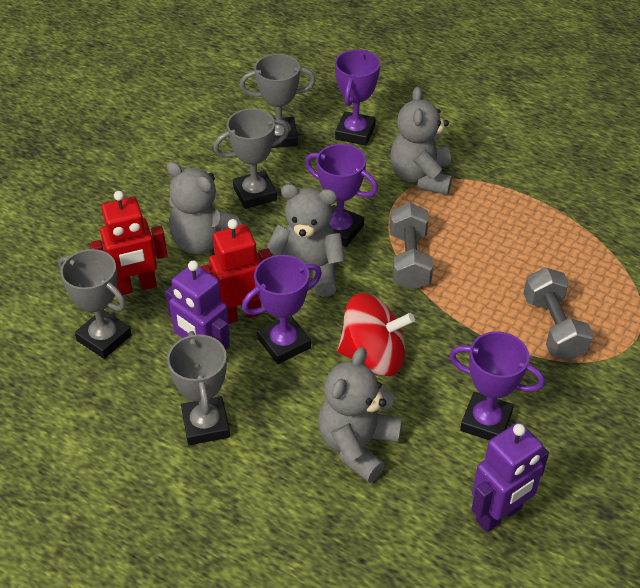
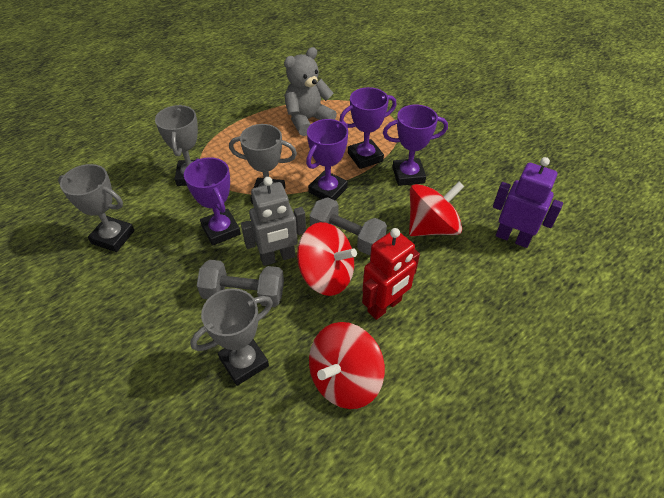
grey robot: 0 -> 1
grey teddy bear: 4 -> 1
purple robot: 2 -> 1
red robot: 2 -> 1
red spinning top: 1 -> 3

